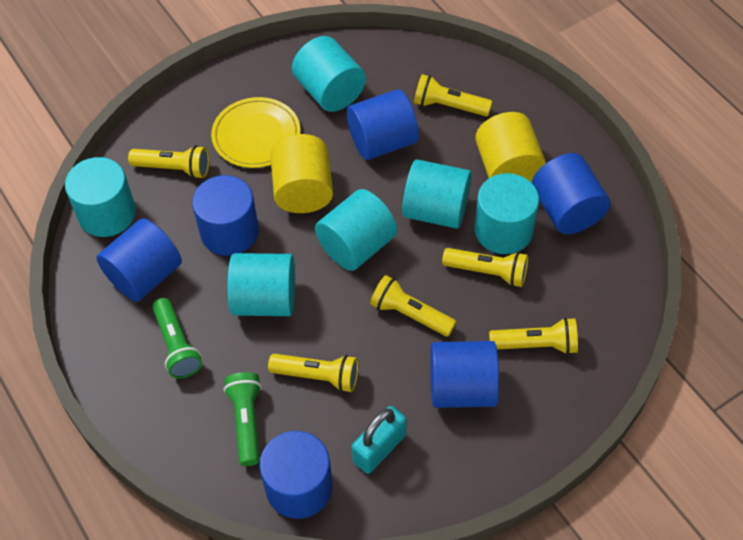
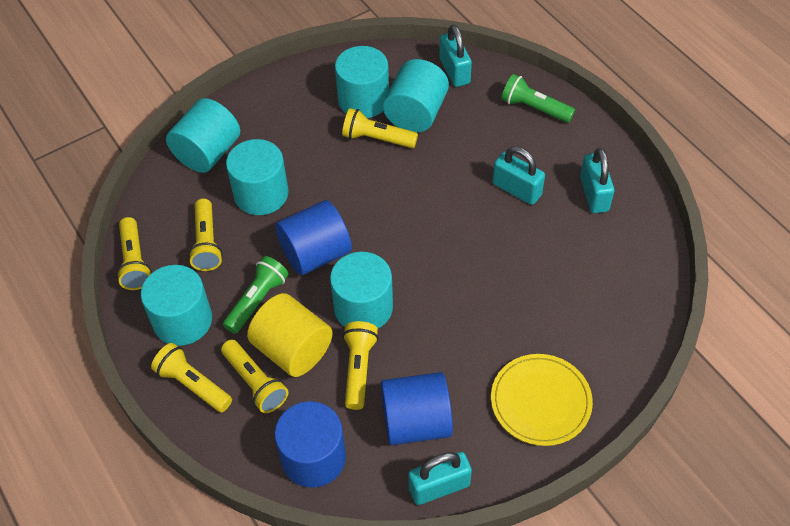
blue cylinder: 6 -> 3
turquoise padlock: 1 -> 4
yellow cylinder: 2 -> 1

